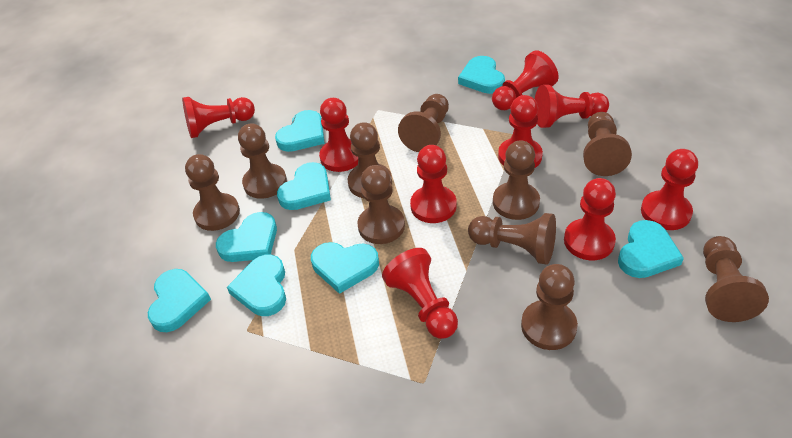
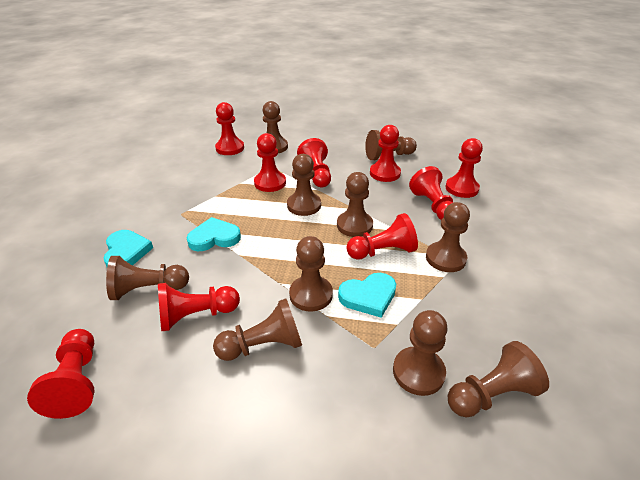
turquoise heart: 8 -> 3

